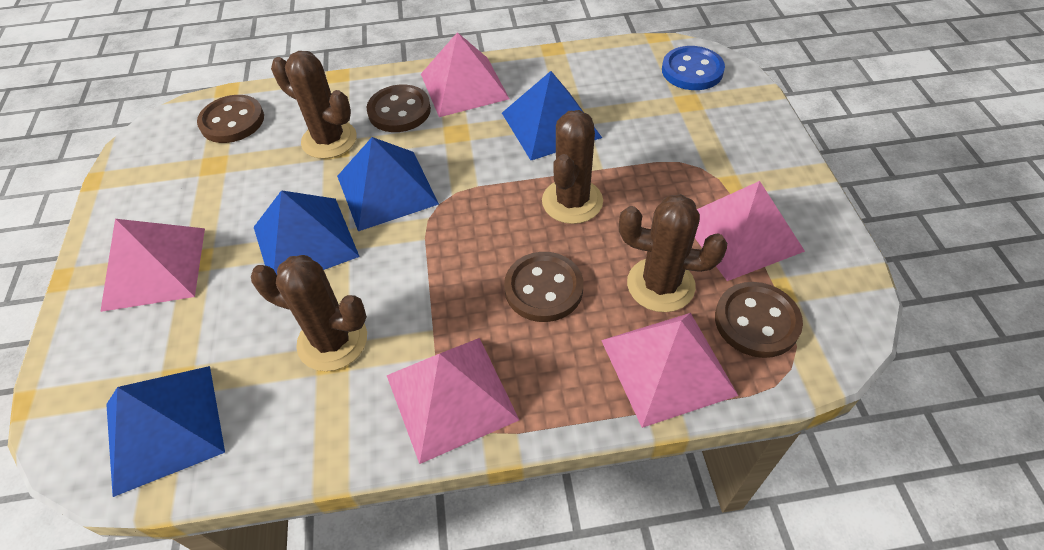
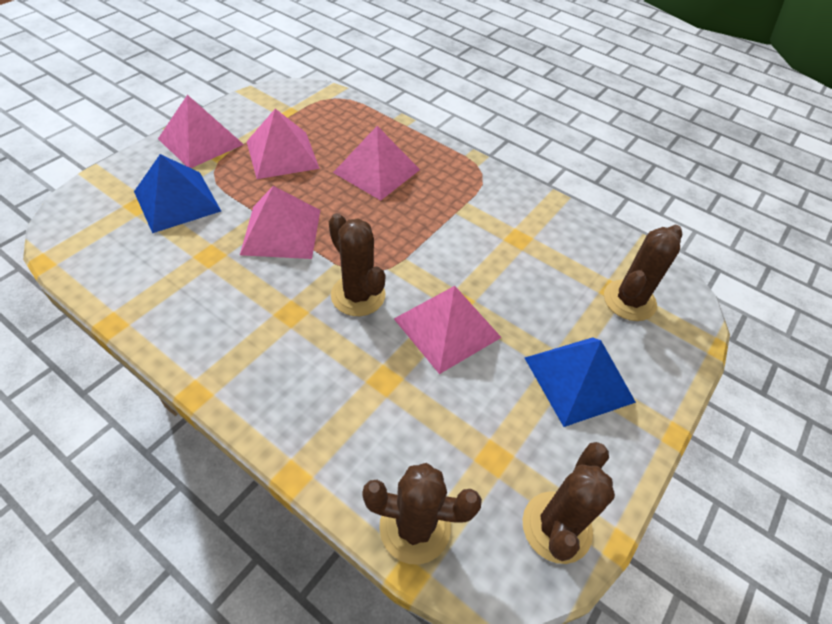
blue button: 1 -> 0
blue pyramid: 4 -> 2
brown button: 4 -> 0

